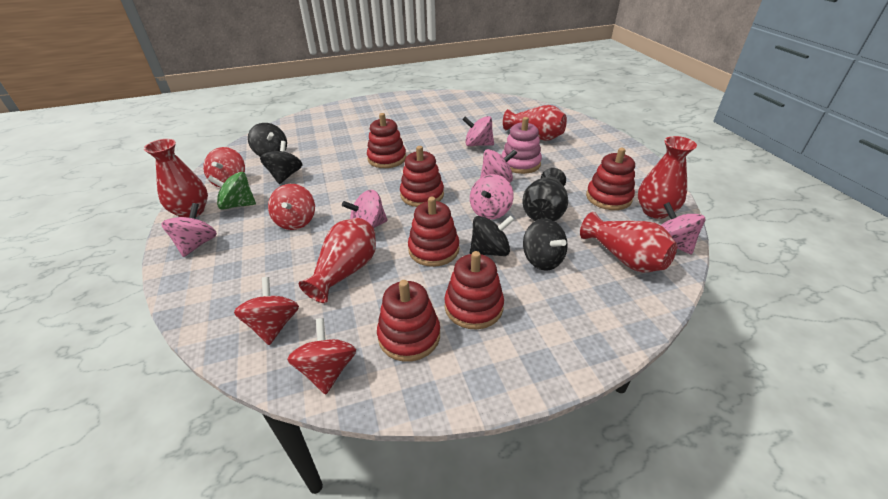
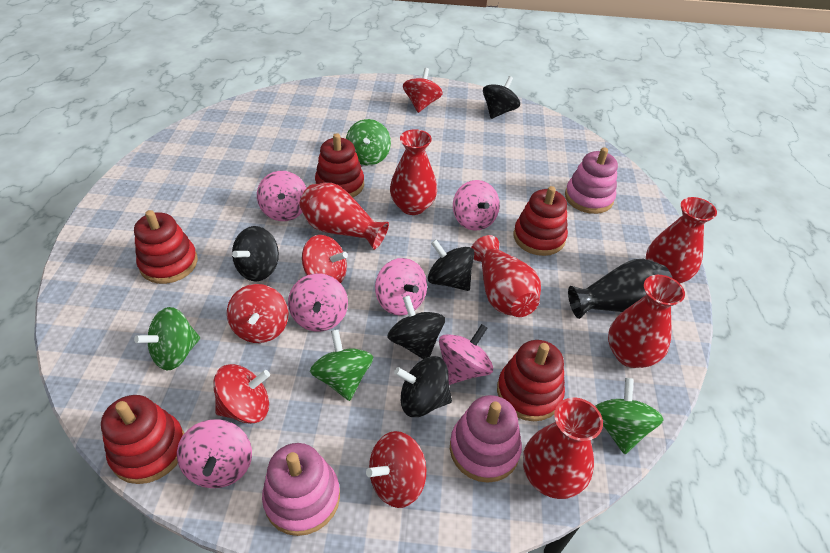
black spinning top: 4 -> 5
green spinning top: 1 -> 4
pink stacking toy: 1 -> 3
red spinning top: 4 -> 5
red stacking toy: 6 -> 5
red vase: 5 -> 6

